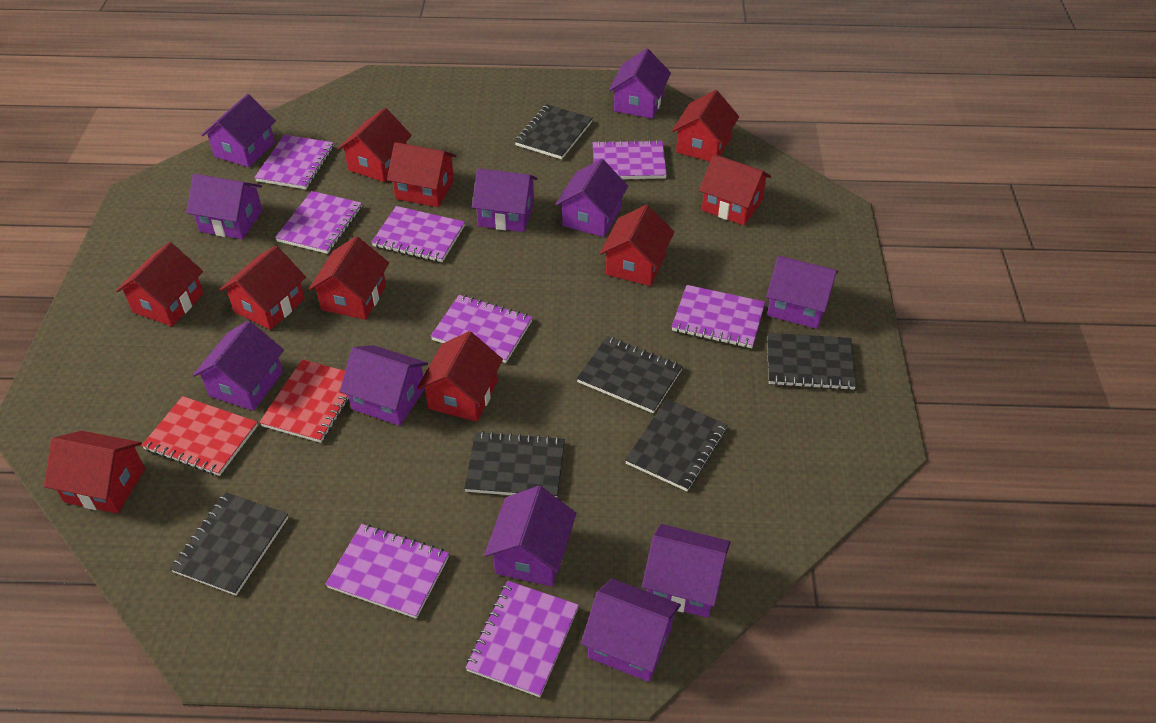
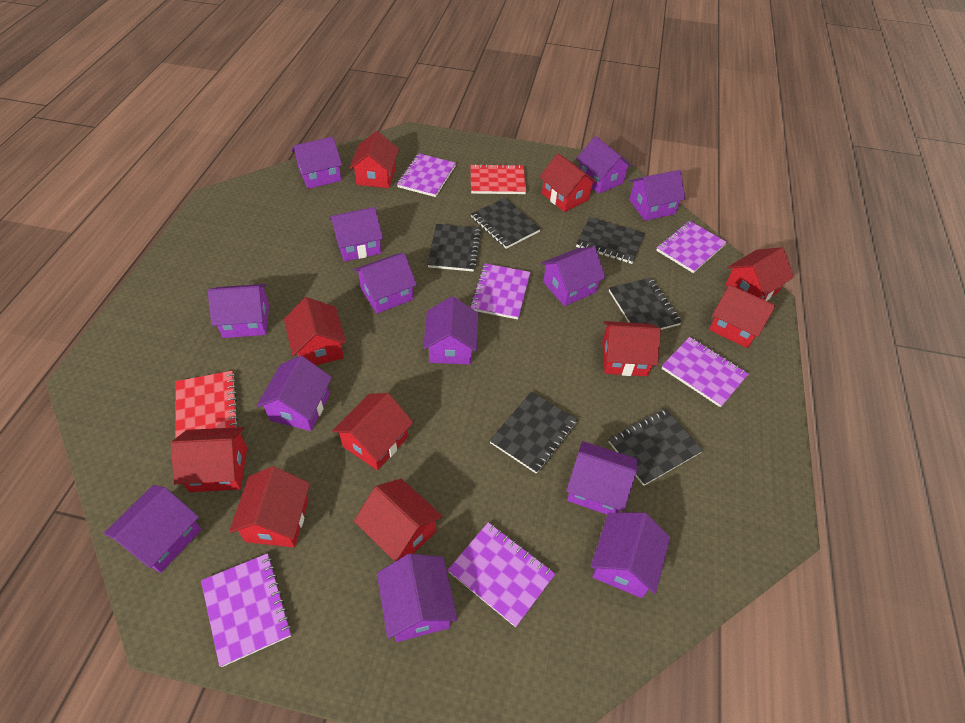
purple house: 11 -> 13
purple notebook: 8 -> 6

